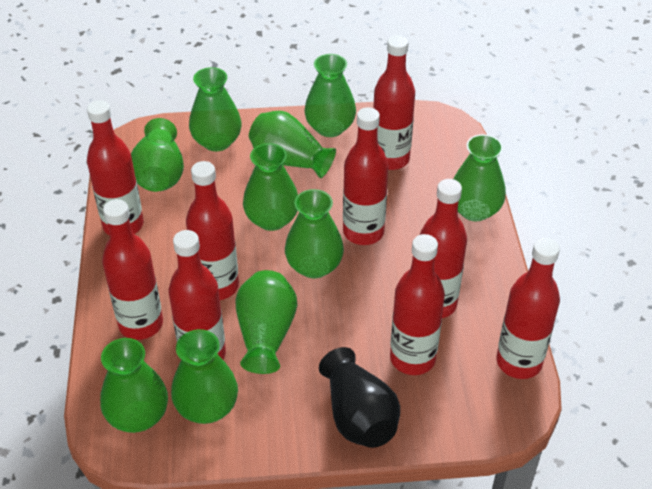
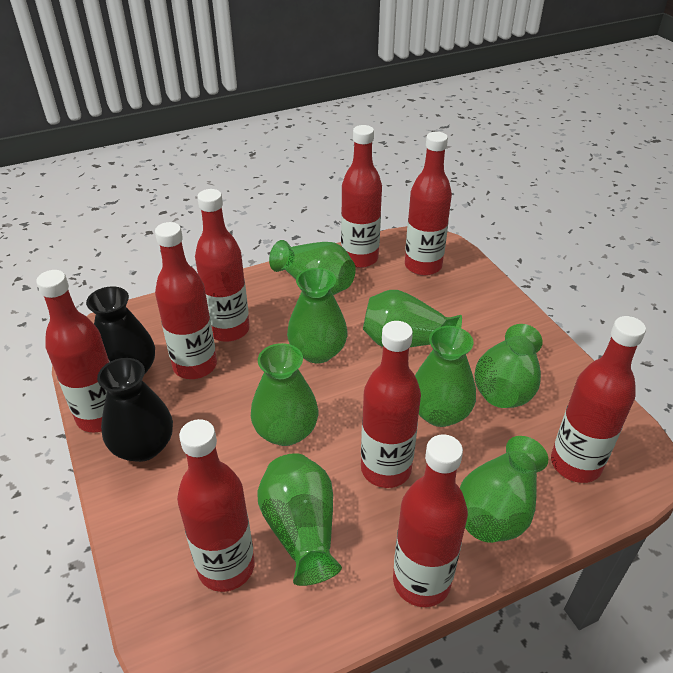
black vase: 1 -> 2
green vase: 10 -> 8

